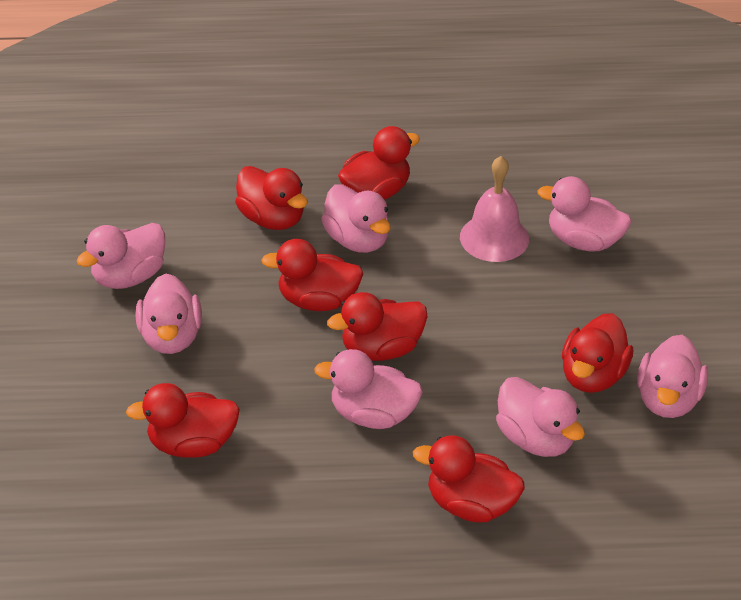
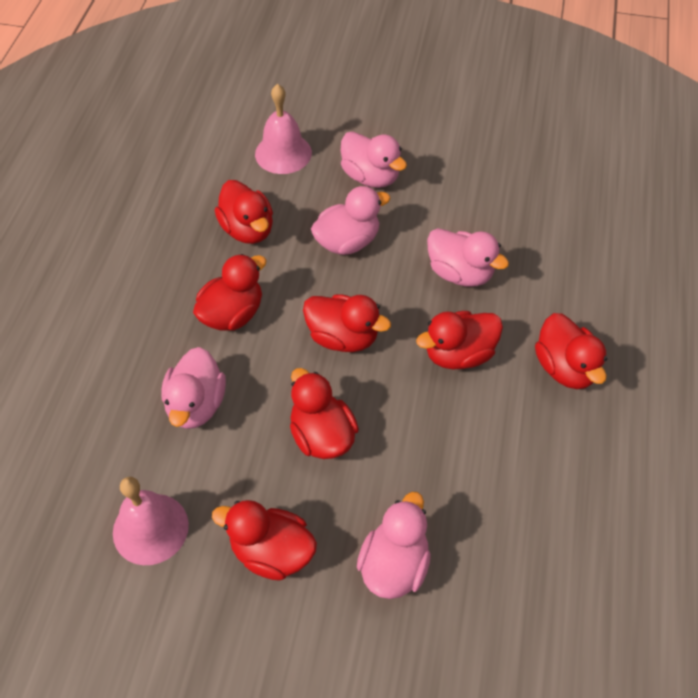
pink bell: 1 -> 2
pink duck: 7 -> 5

